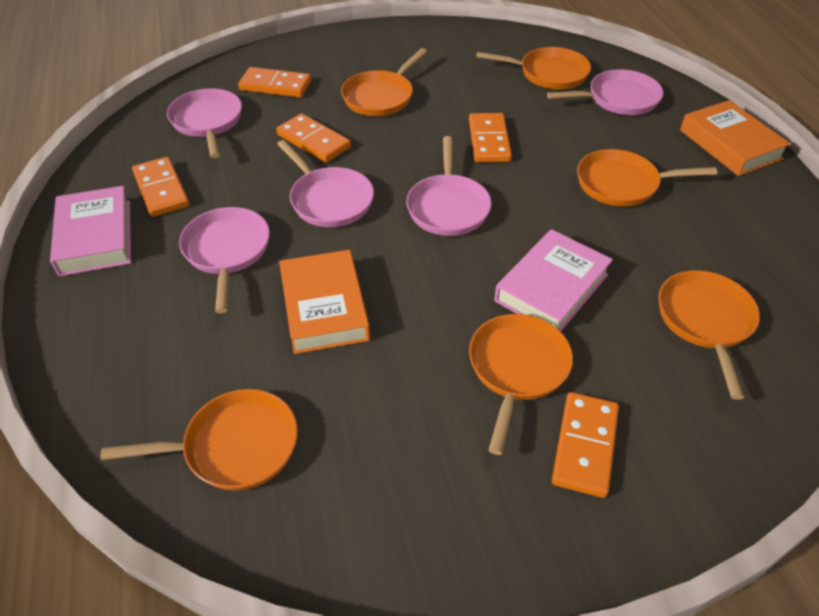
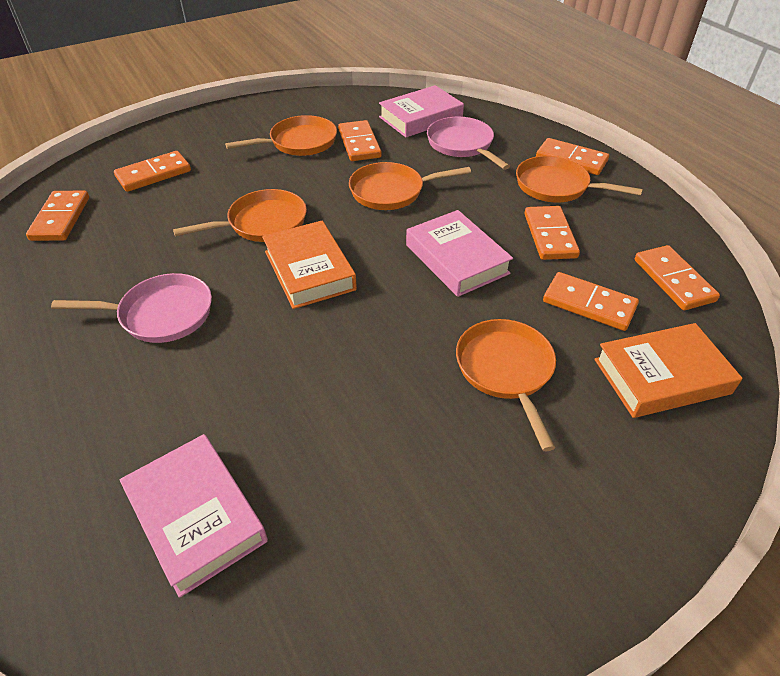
orange domino: 5 -> 7
orange pan: 6 -> 5
pink book: 2 -> 3
pink pan: 5 -> 2

